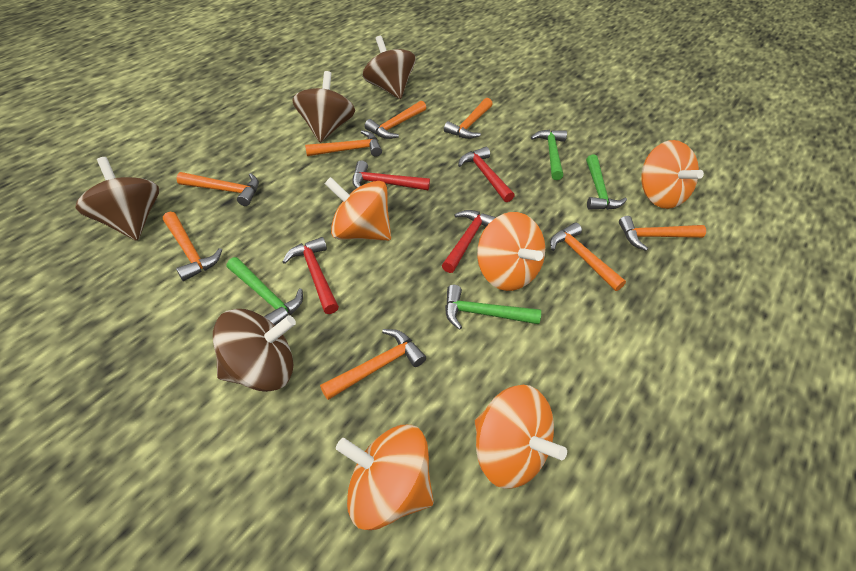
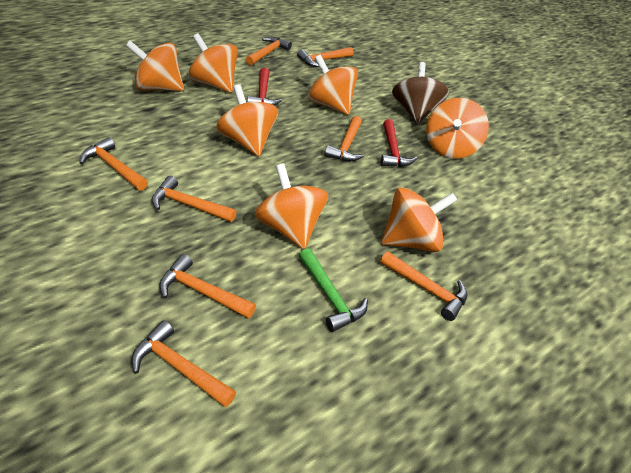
brown spinning top: 4 -> 1
green hammer: 4 -> 1
orange spinning top: 5 -> 7
red hammer: 4 -> 2

